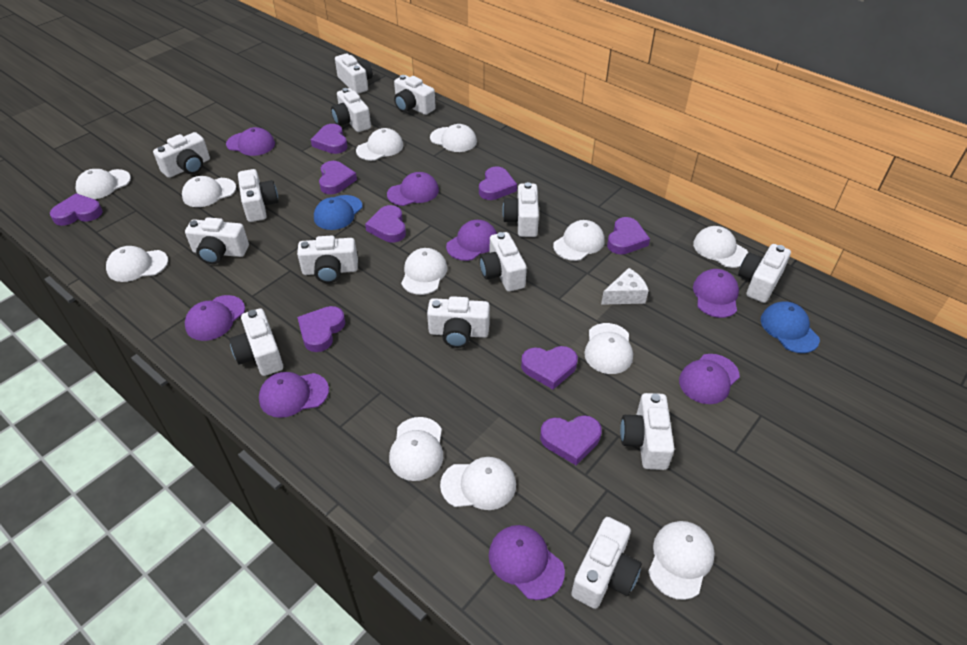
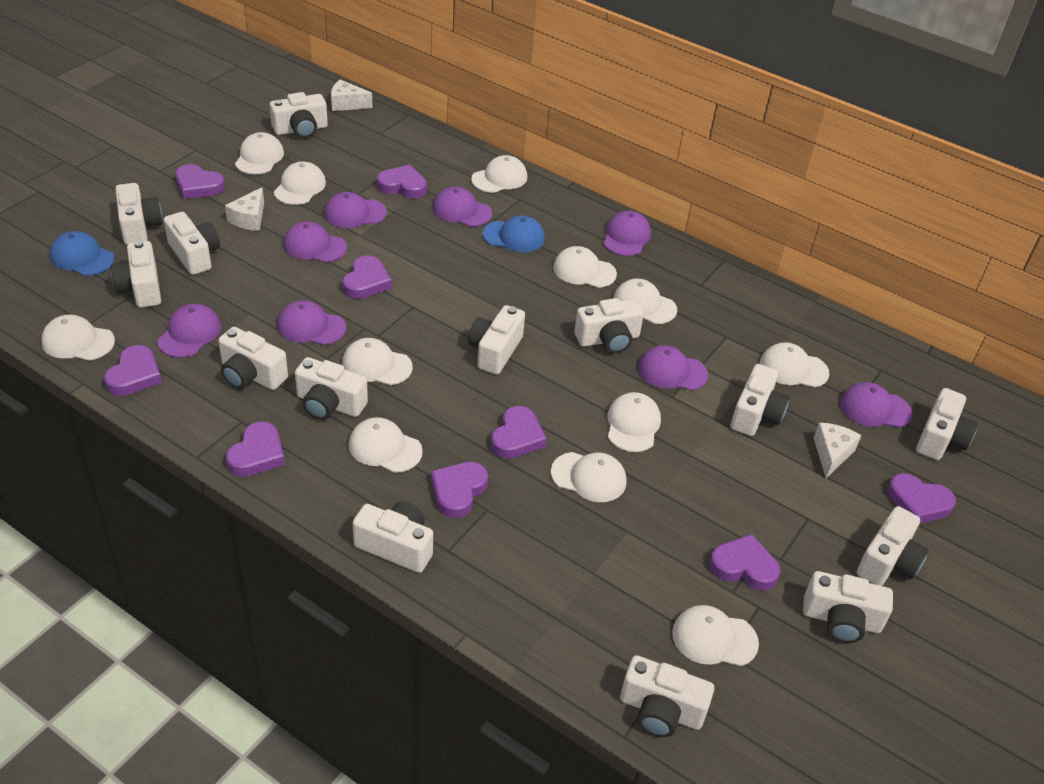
white cheese: 1 -> 3

